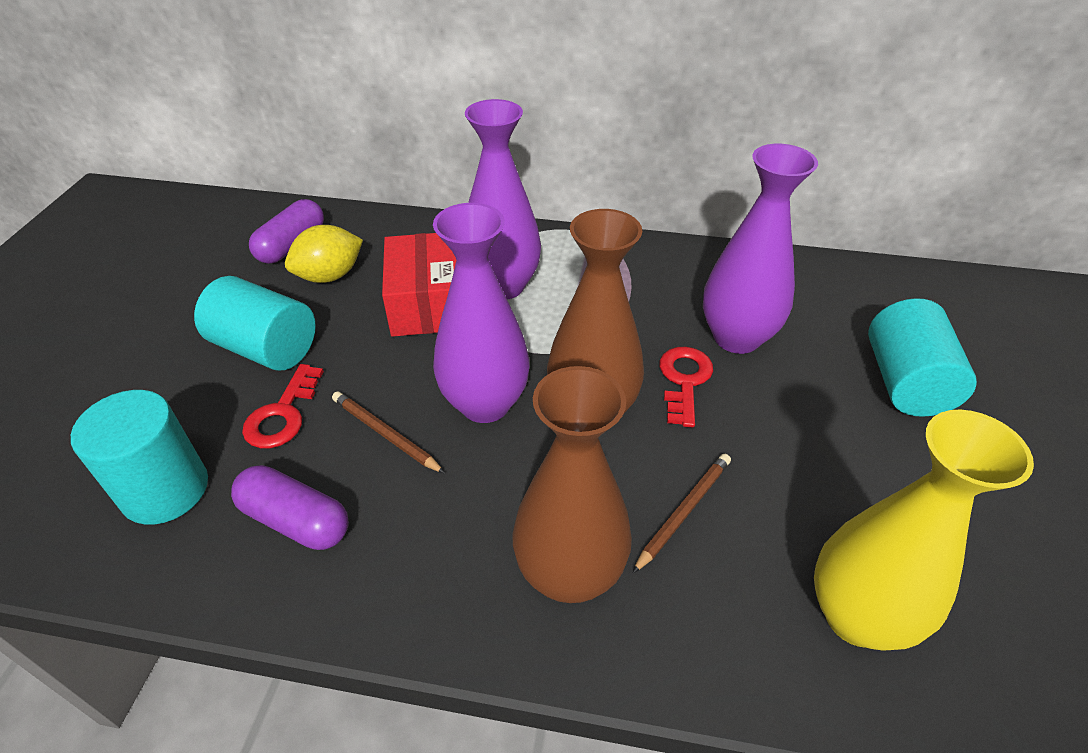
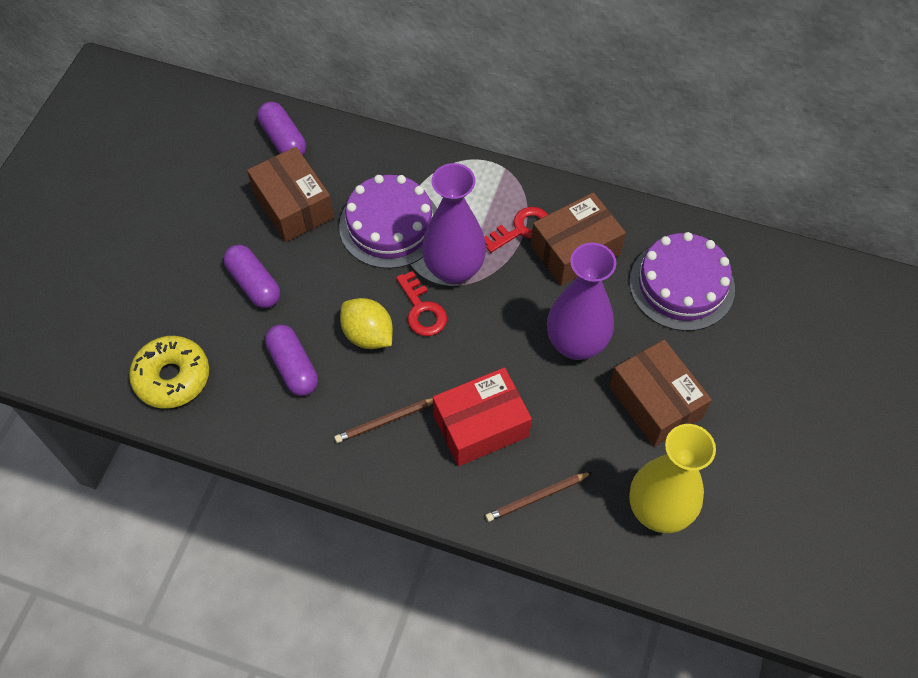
brown box: 0 -> 3
brown vase: 2 -> 0
purple cake: 0 -> 2
purple capsule: 2 -> 3
purple vase: 3 -> 2
turquoise cylinder: 3 -> 0
yellow donut: 0 -> 1

